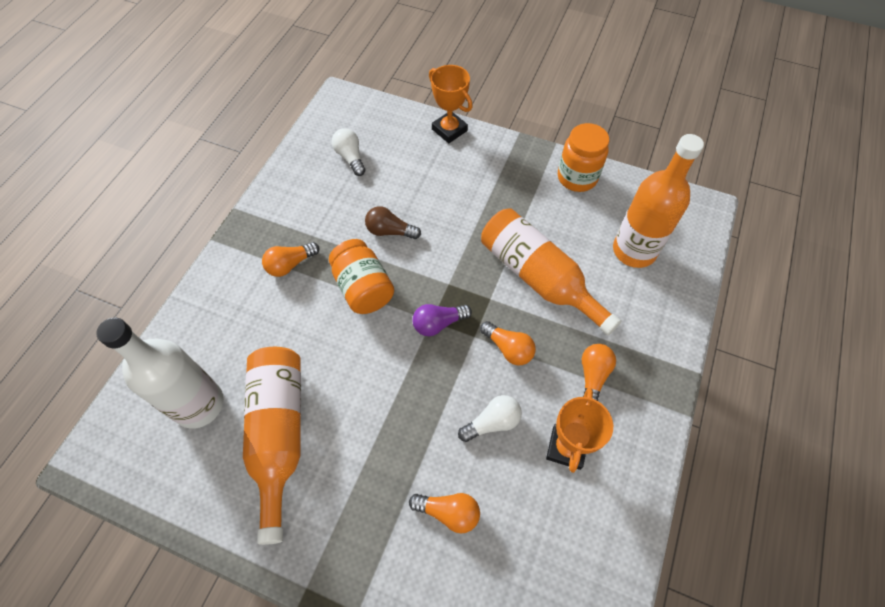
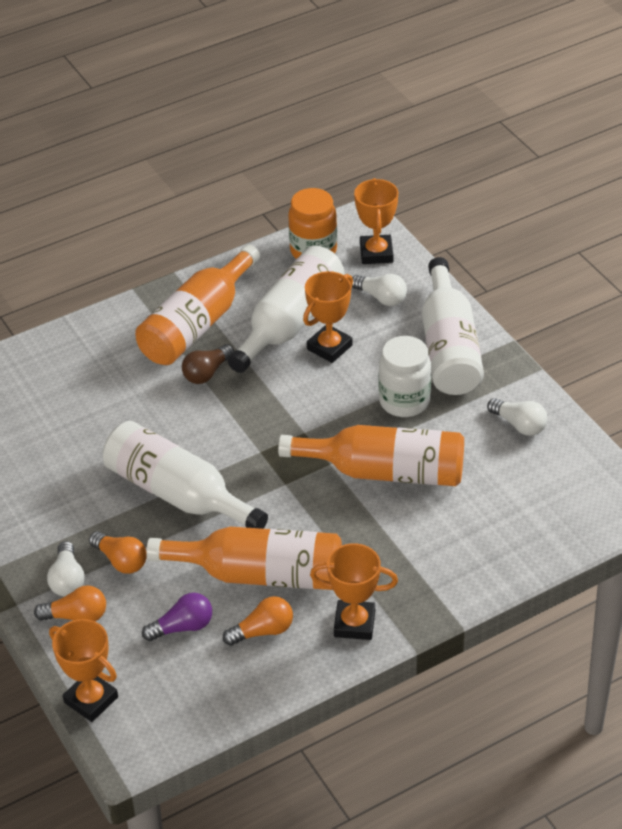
orange jar: 2 -> 1
orange light bulb: 4 -> 3
orange trophy: 2 -> 4
white bottle: 1 -> 3
white jar: 0 -> 1
white light bulb: 2 -> 3

